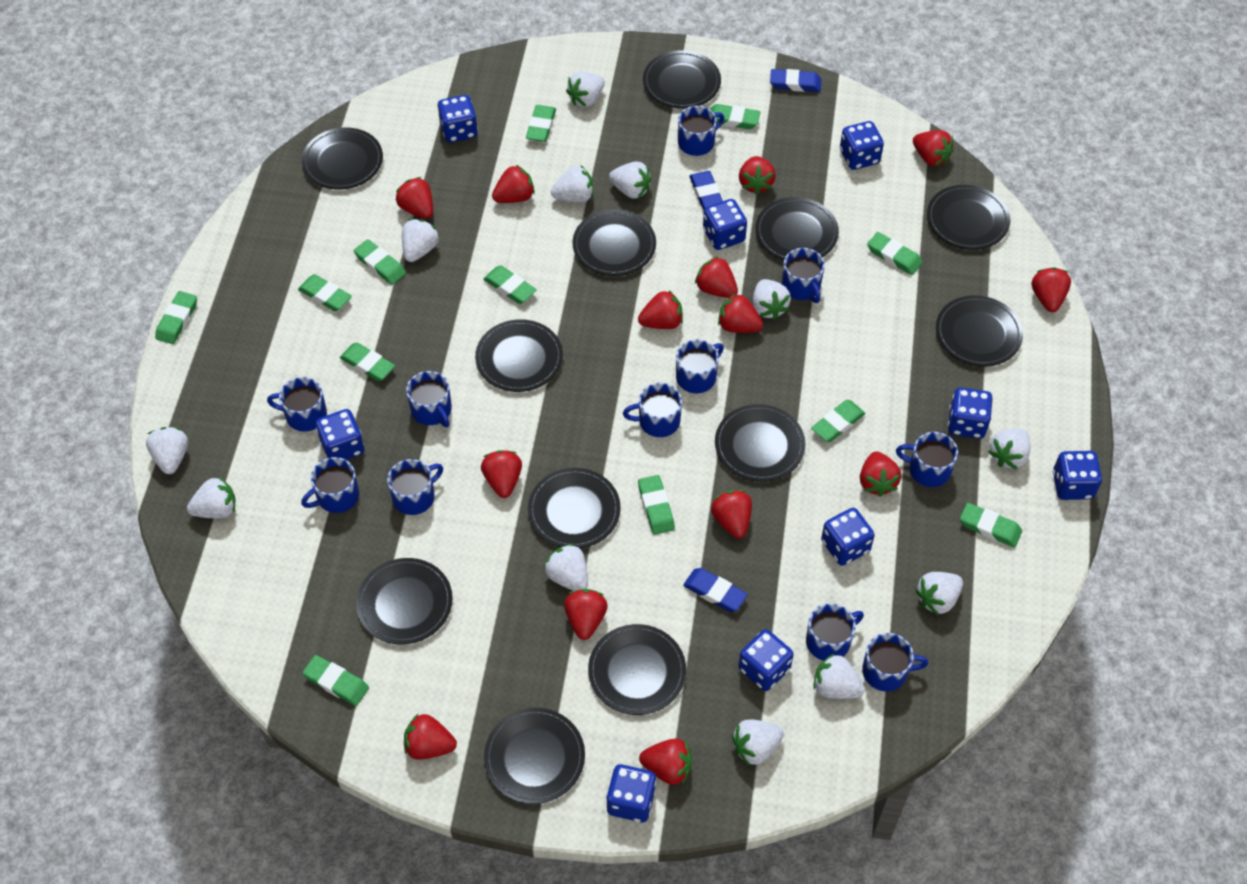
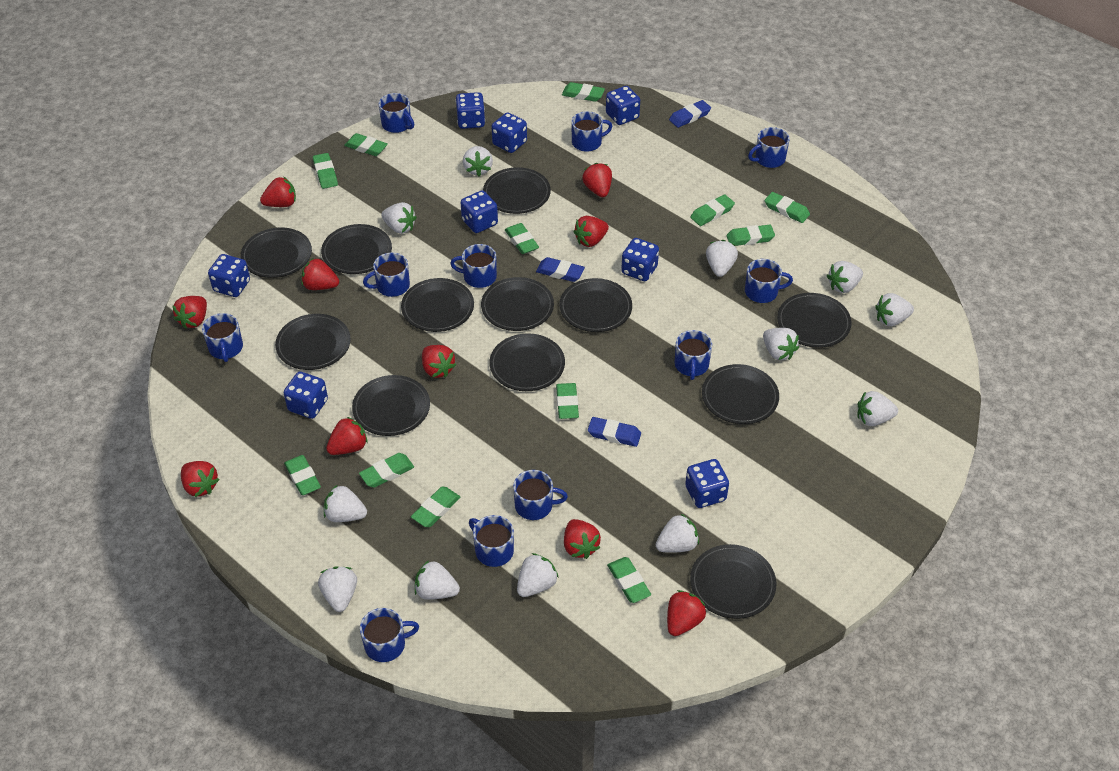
blue dice: 9 -> 8
red strawberry: 14 -> 10

